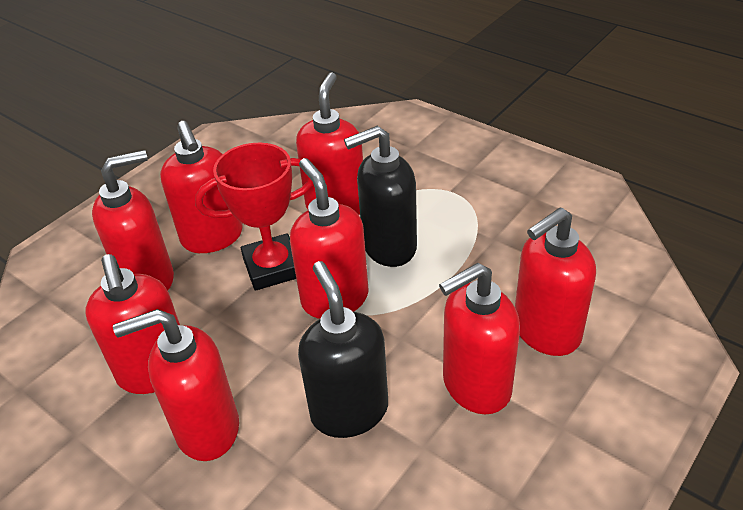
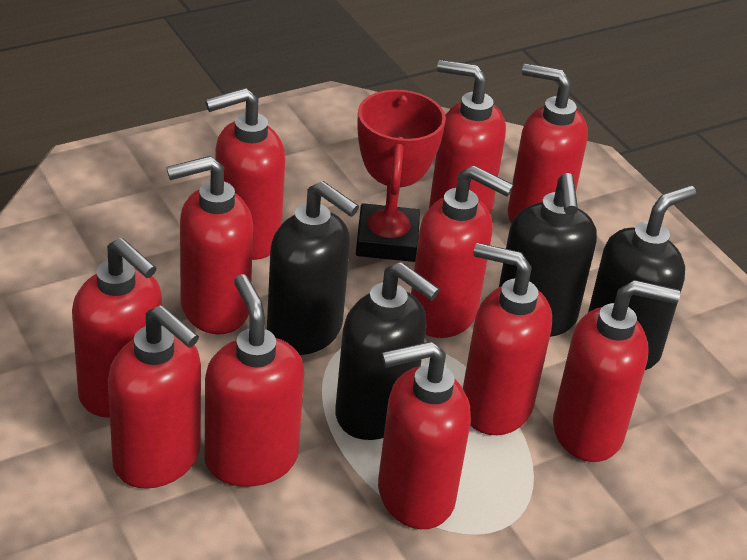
black soap dispenser: 2 -> 4
red soap dispenser: 8 -> 11

